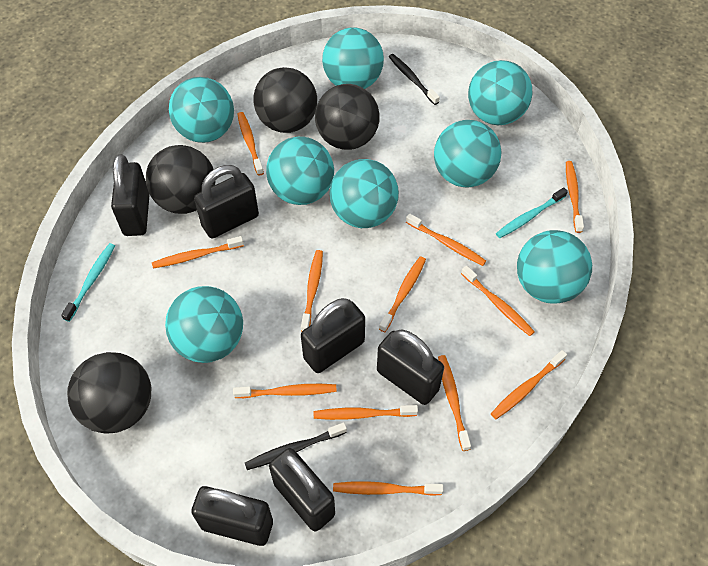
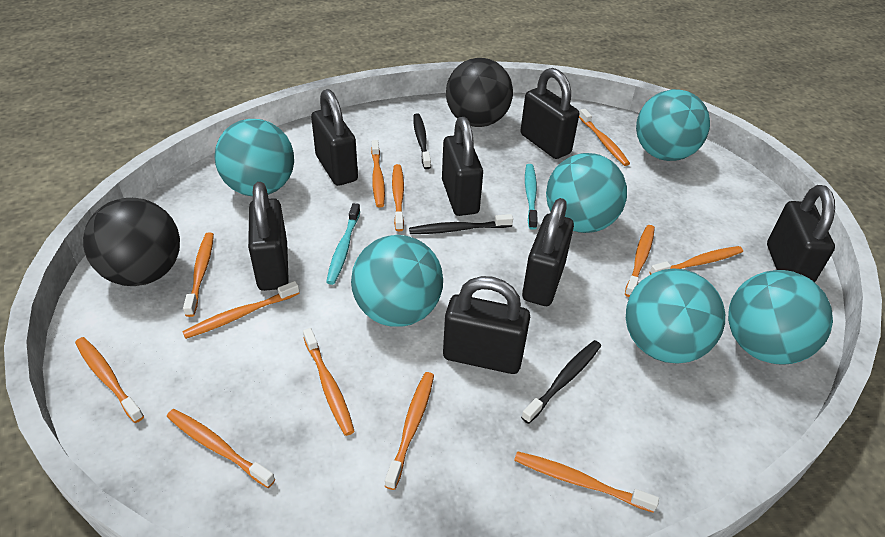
black ball: 4 -> 2
black padlock: 6 -> 7
black toothbrush: 2 -> 3
turquoise ball: 8 -> 6

